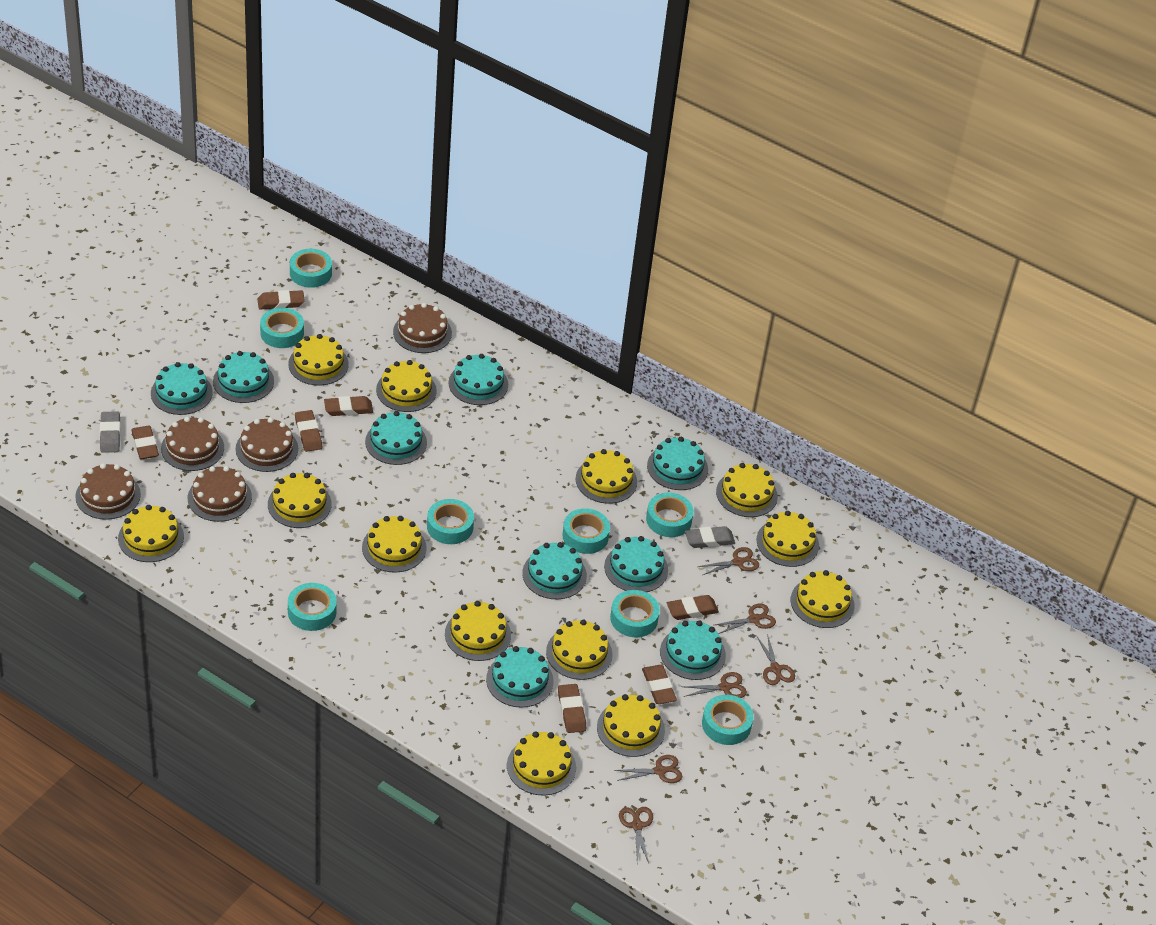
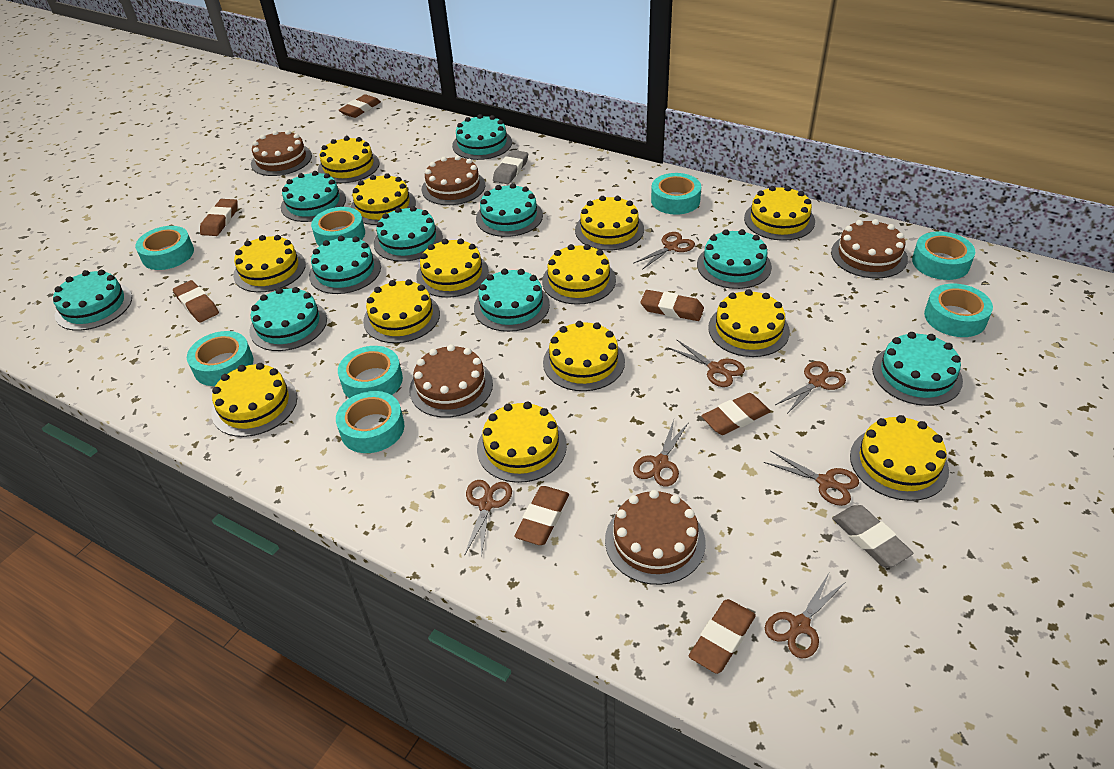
brown scissors: 6 -> 7
turquoise cake: 9 -> 10

